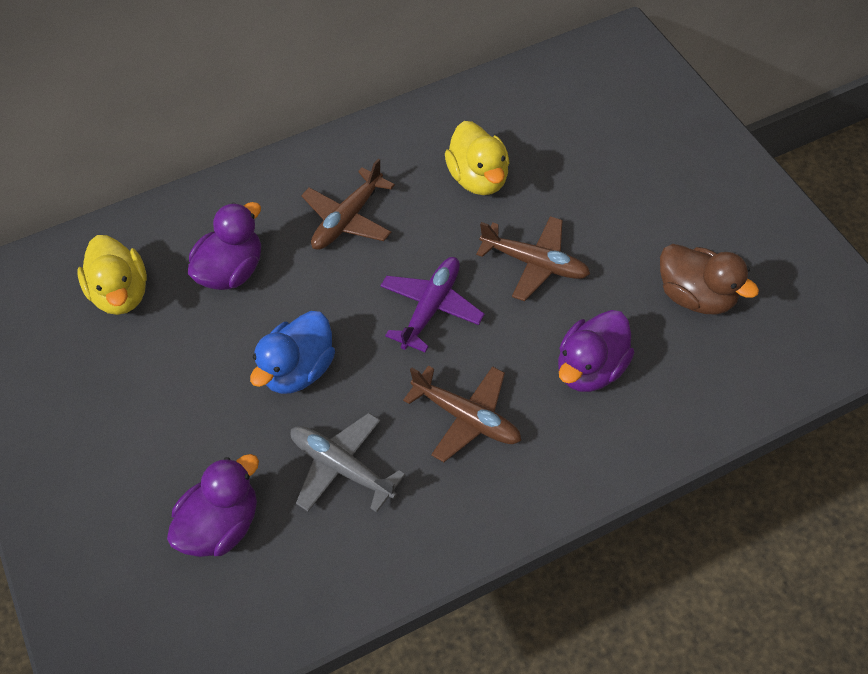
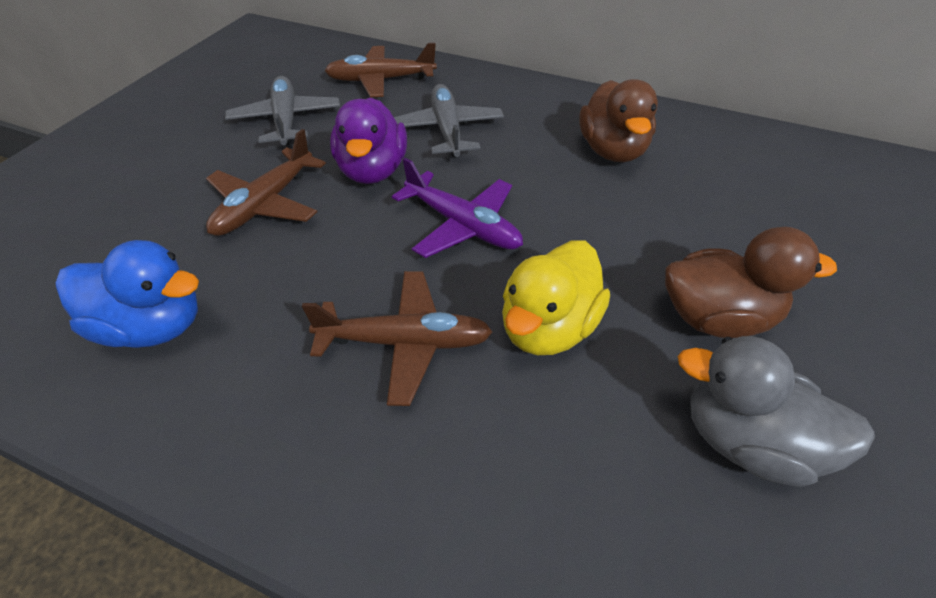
brown duck: 1 -> 2
grey duck: 0 -> 1
grey plane: 1 -> 2
purple duck: 3 -> 1
yellow duck: 2 -> 1

